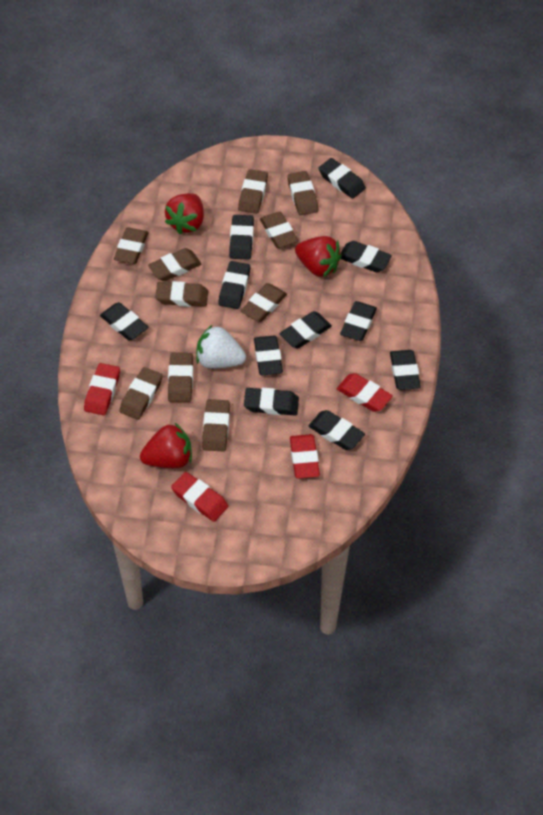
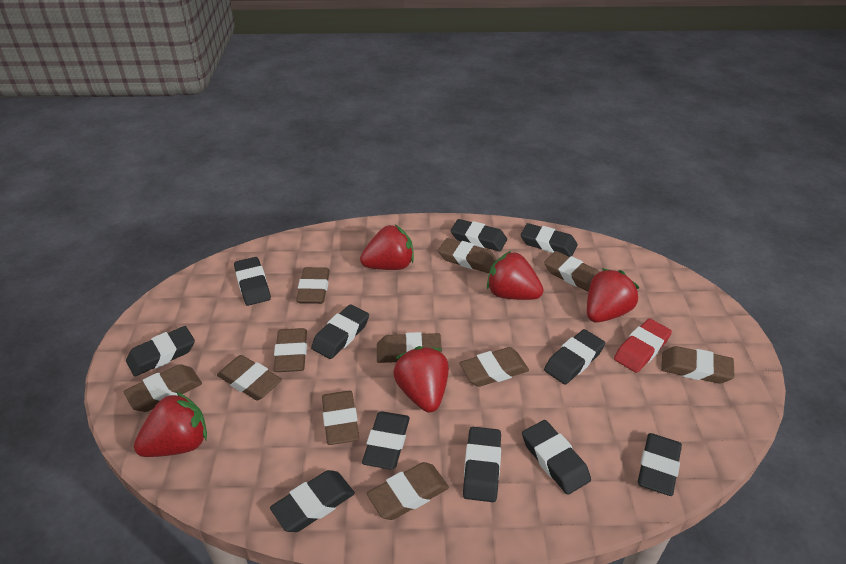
brown eraser: 10 -> 11
red eraser: 4 -> 1
red strawberry: 3 -> 5
white strawberry: 1 -> 0

